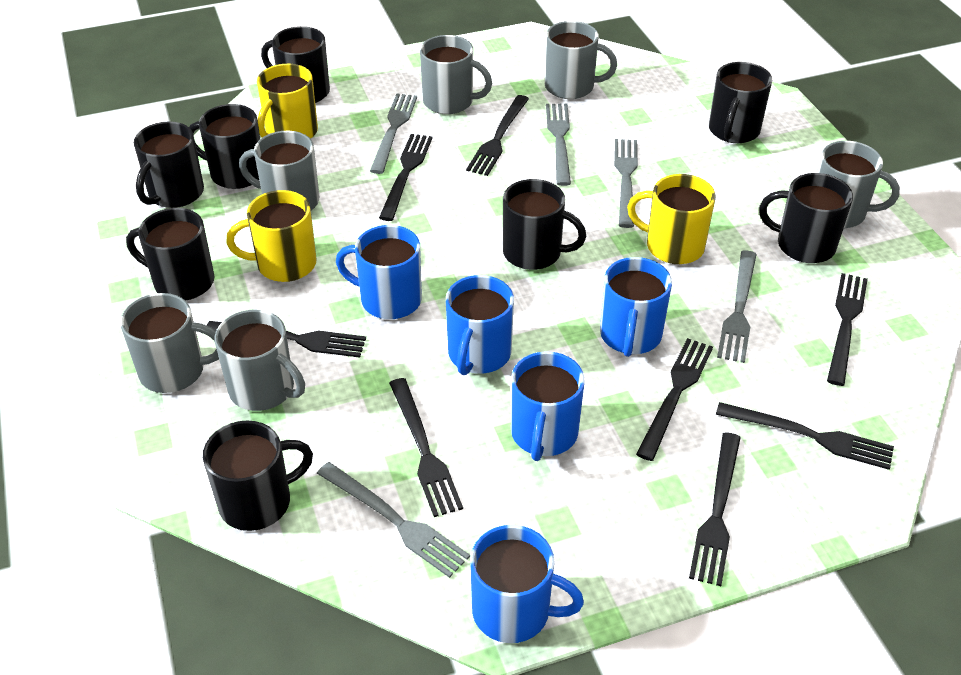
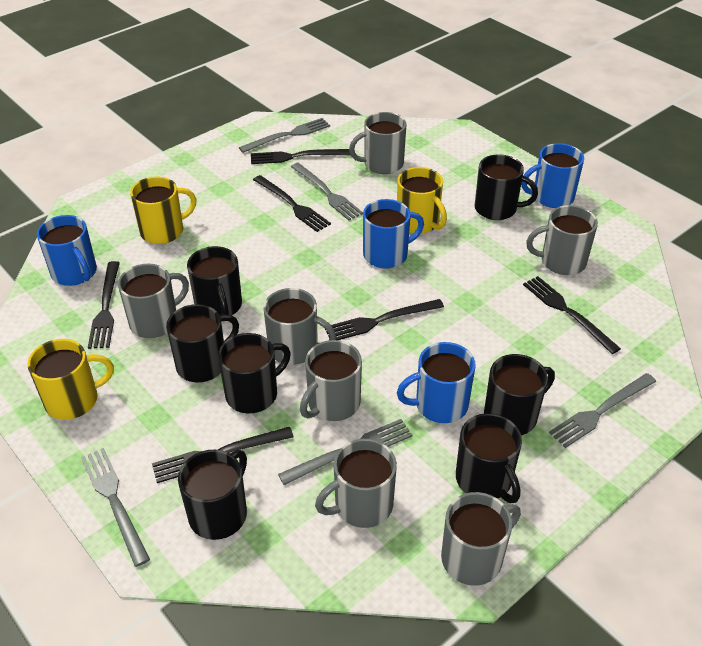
black fork: 8 -> 6
black mug: 8 -> 7
blue mug: 5 -> 4
grey mug: 6 -> 7

